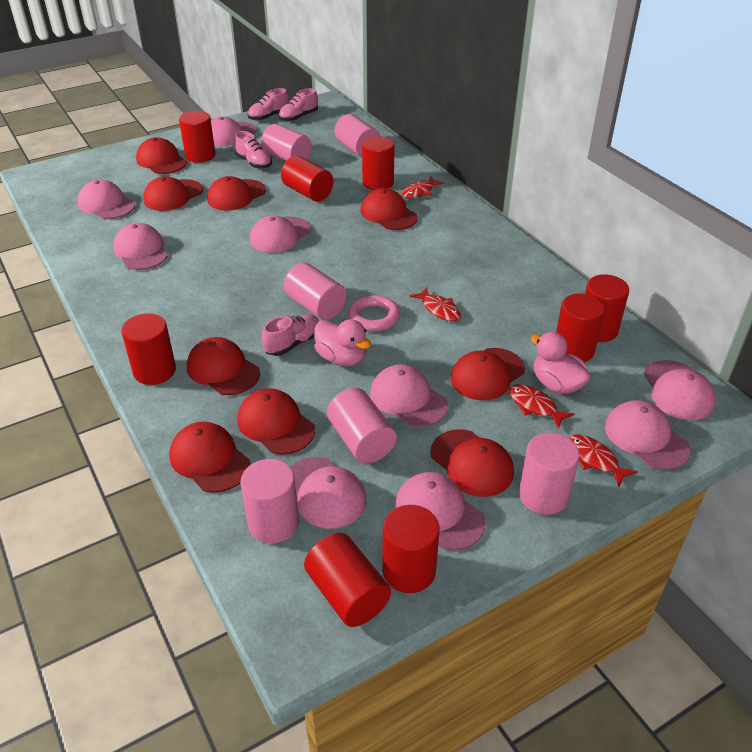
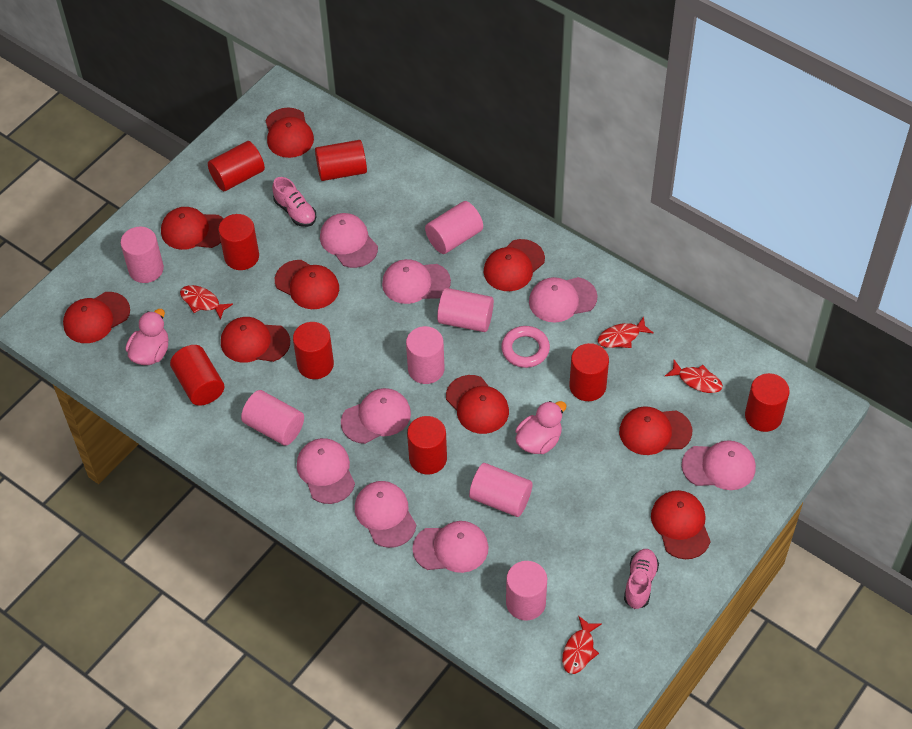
pink cap: 9 -> 8
pink cylinder: 6 -> 7
pink shoe: 4 -> 2

